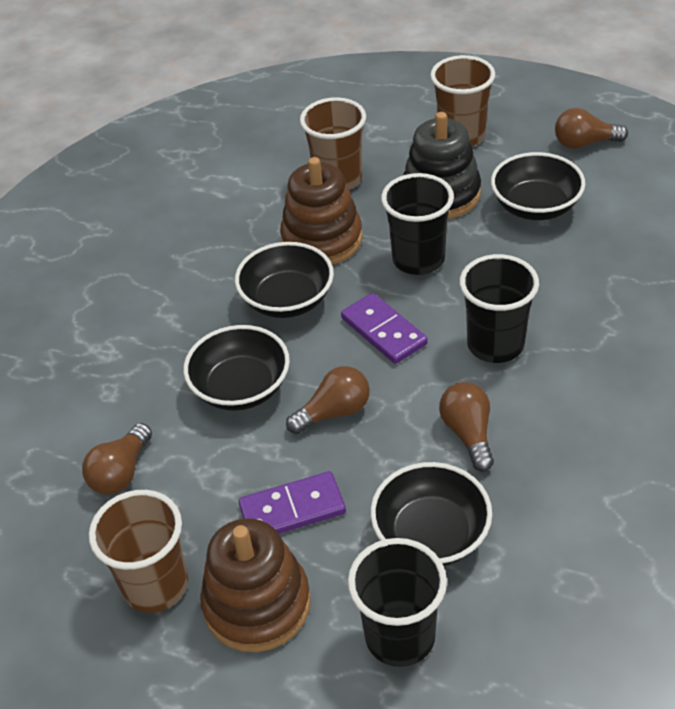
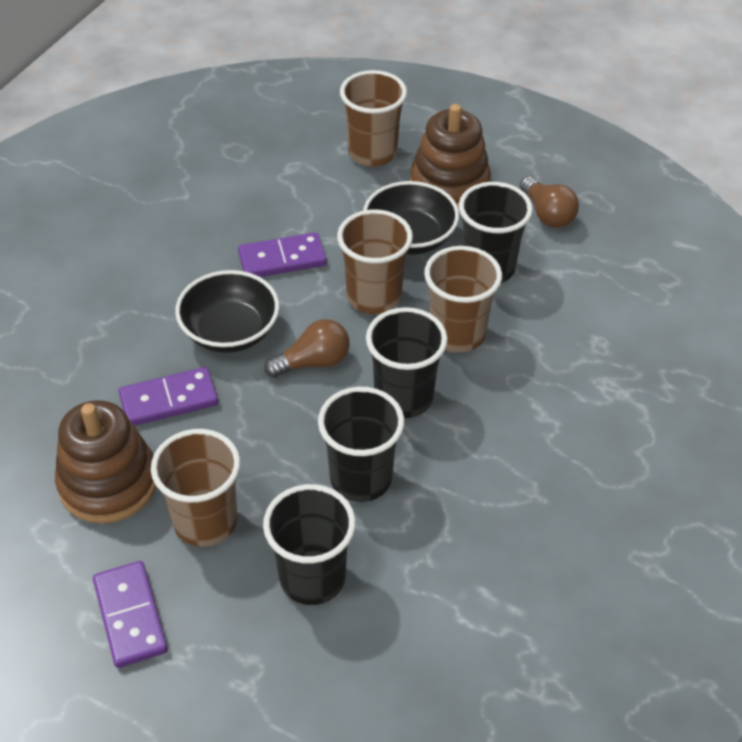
black bowl: 4 -> 2
black cup: 3 -> 4
black stacking toy: 1 -> 0
brown cup: 3 -> 4
brown light bulb: 4 -> 2
purple domino: 2 -> 3

